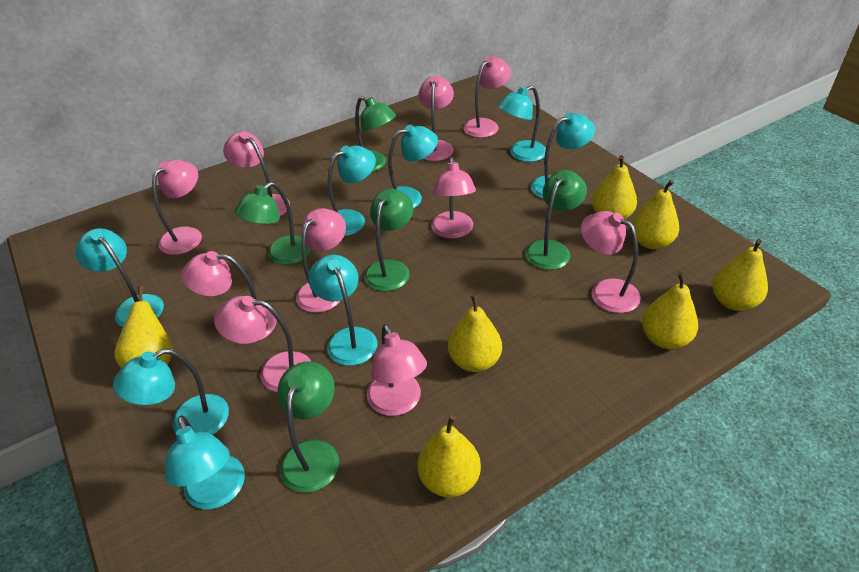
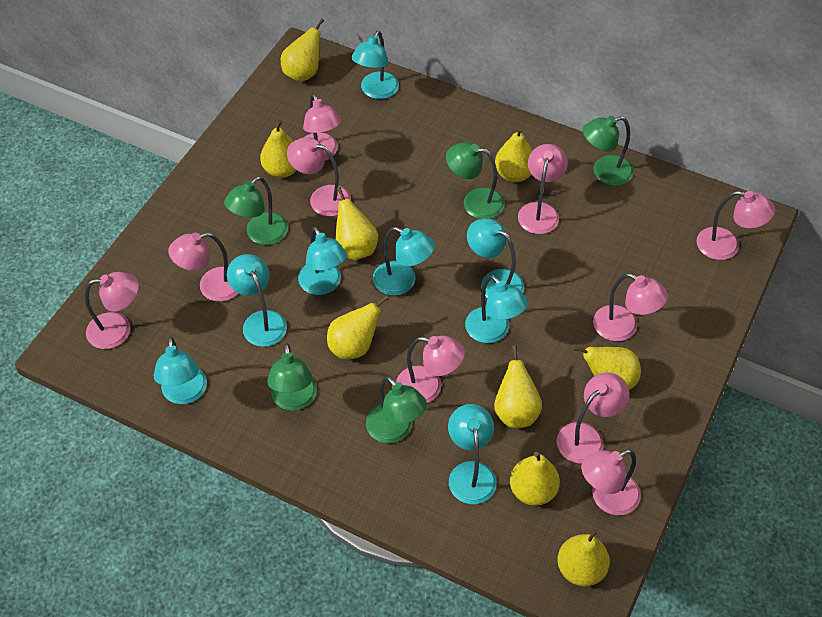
yellow pear: 7 -> 9

